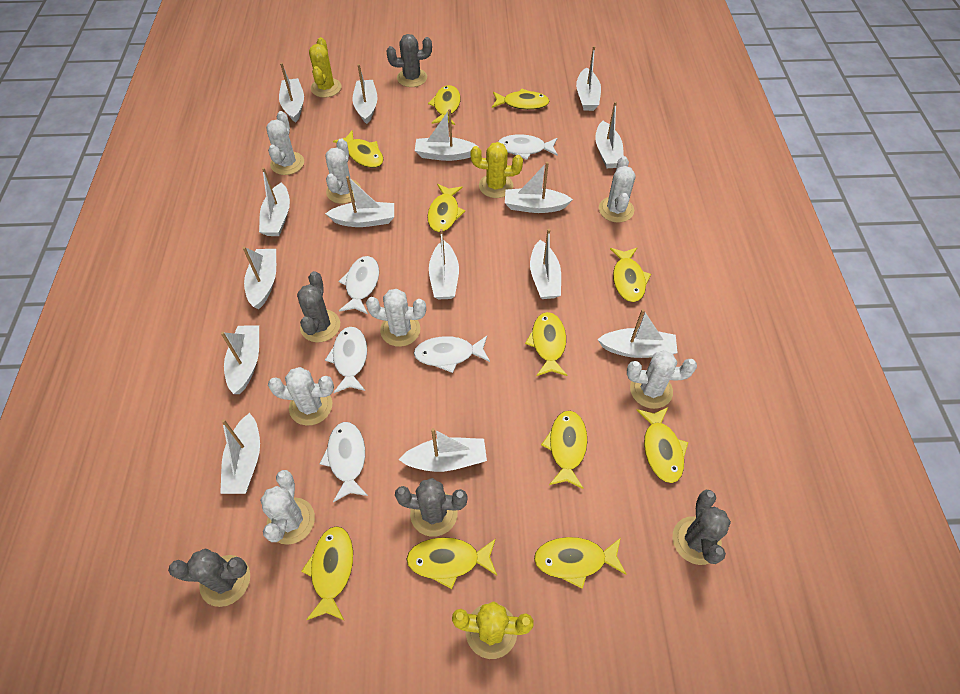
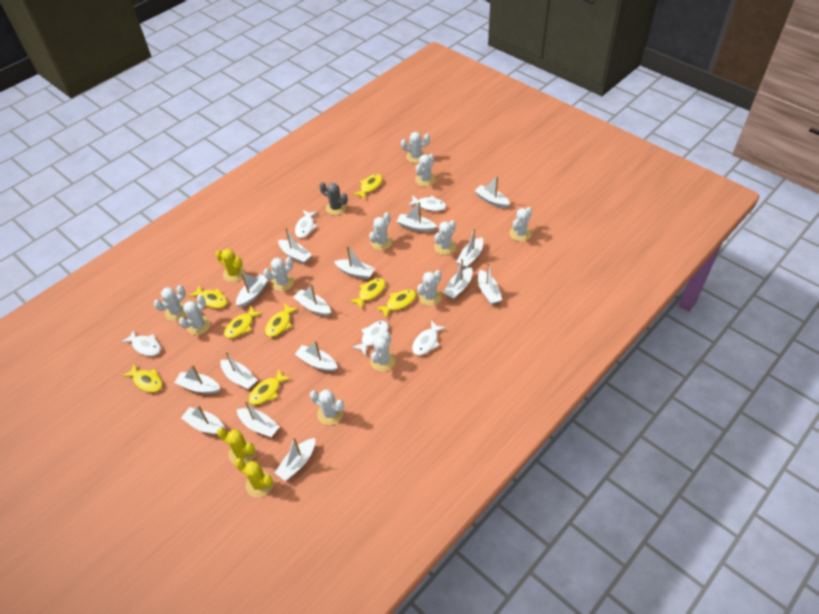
grey cactus: 5 -> 1
white cactus: 7 -> 11
yellow fish: 11 -> 8

